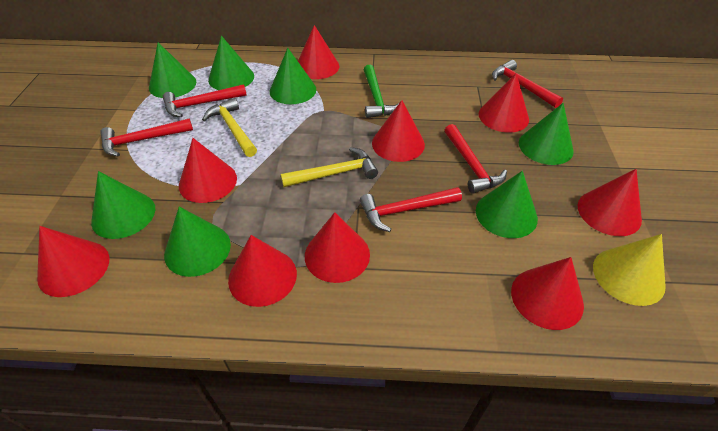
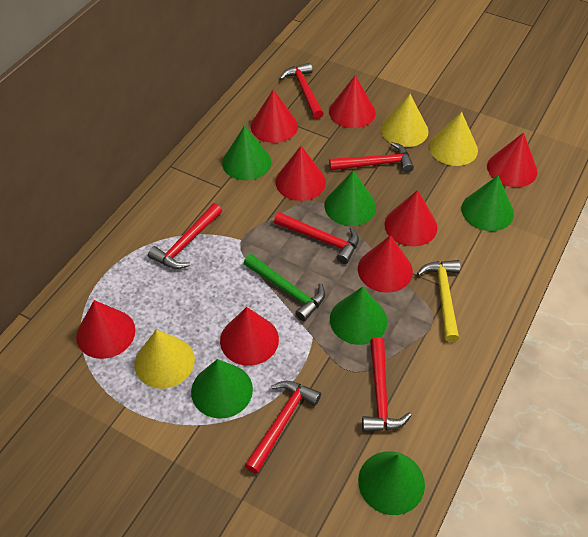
green cone: 7 -> 6
red cone: 9 -> 8
red hammer: 5 -> 6
yellow cone: 1 -> 3
yellow hammer: 2 -> 1

